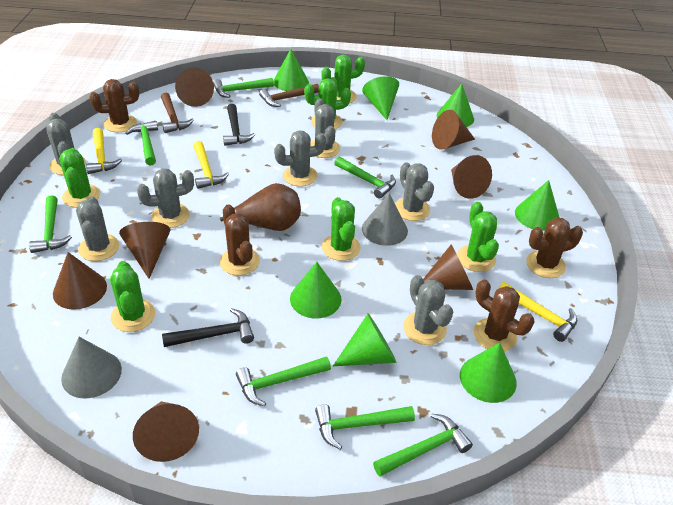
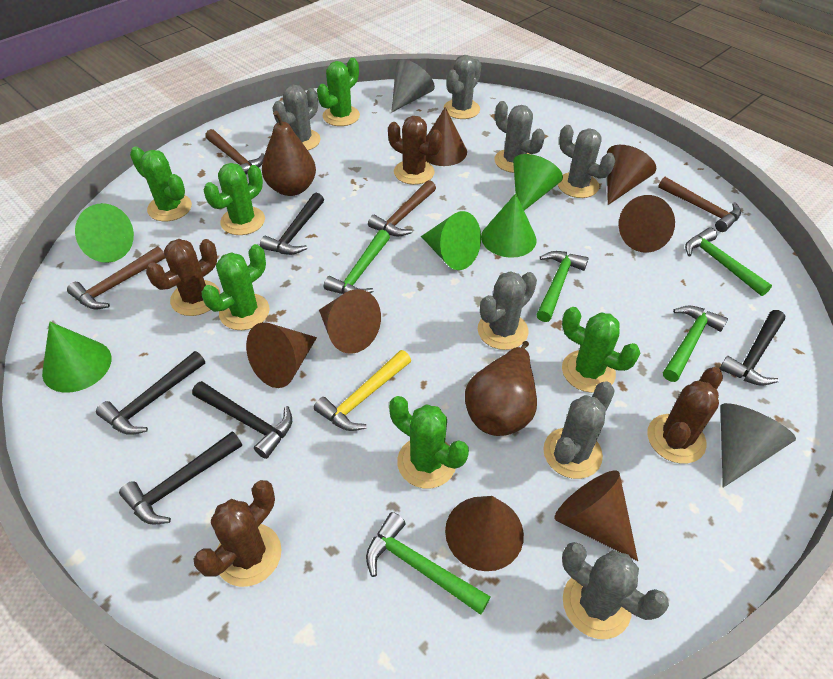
black hammer: 2 -> 5
brown hammer: 2 -> 4
brown pear: 1 -> 2
green cone: 7 -> 5
green hammer: 7 -> 5
yellow hammer: 3 -> 1

